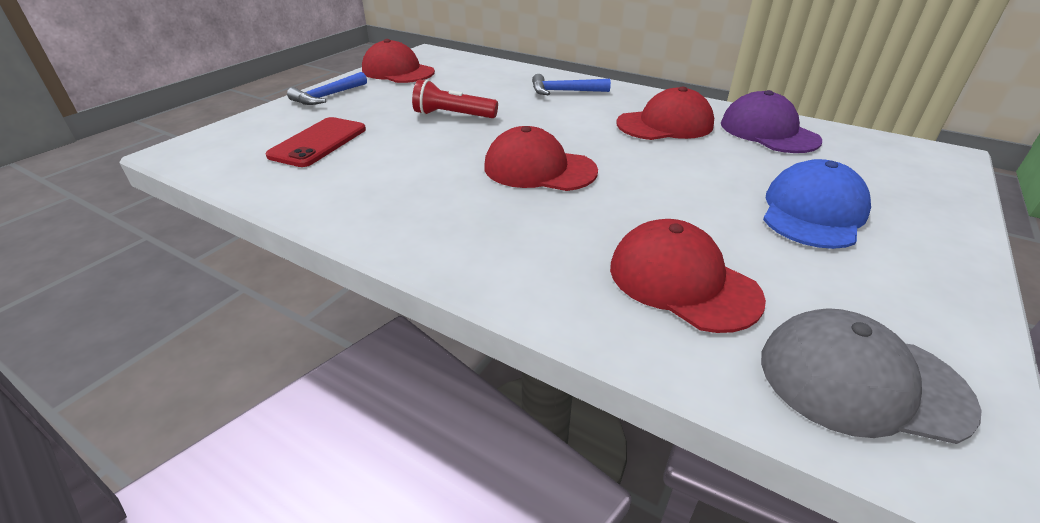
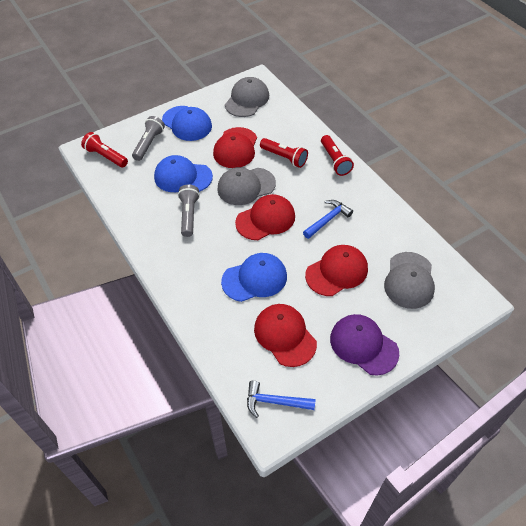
blue cap: 1 -> 3
grey cap: 1 -> 3
grey flashlight: 0 -> 2
red flashlight: 1 -> 3
red phone: 1 -> 0

